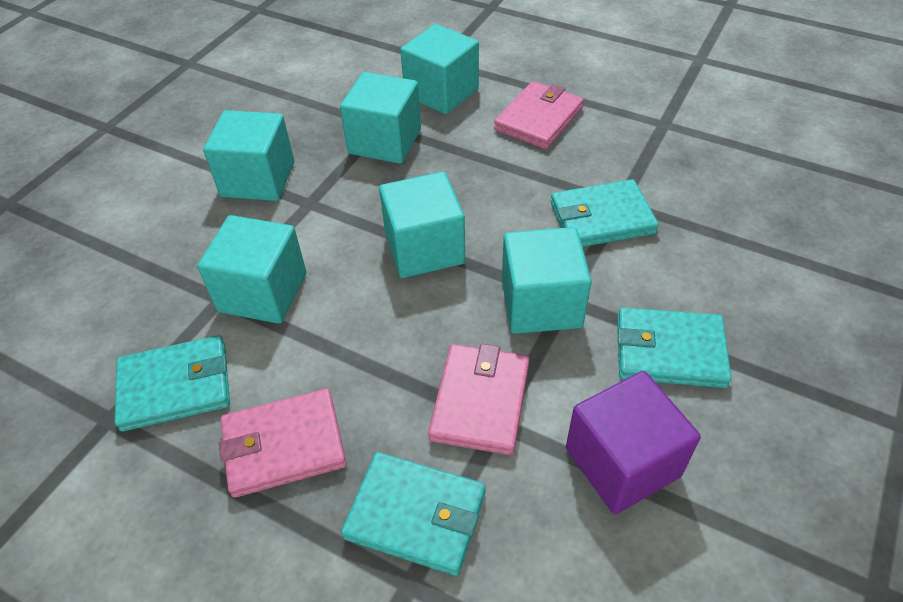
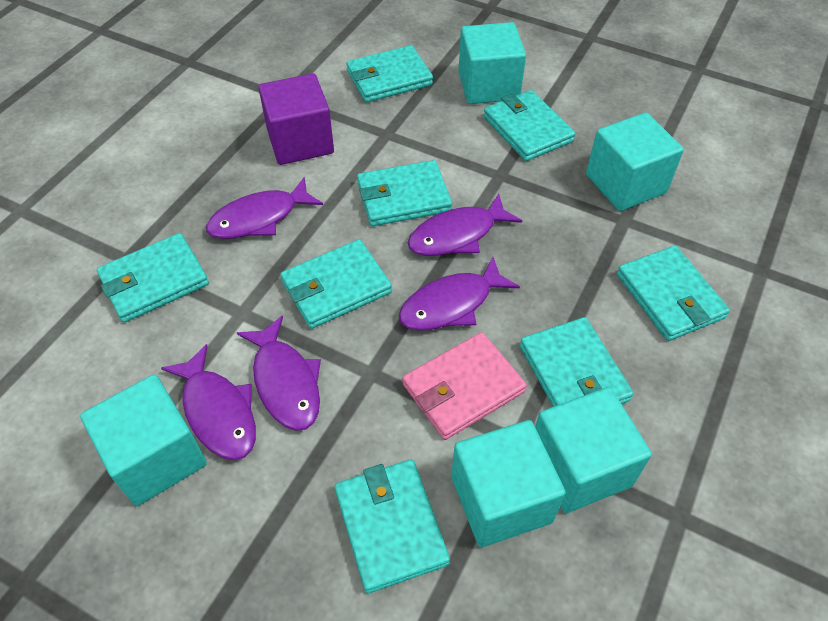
pink wallet: 3 -> 1
purple fish: 0 -> 5
turquoise cube: 6 -> 5
turquoise wallet: 4 -> 8

